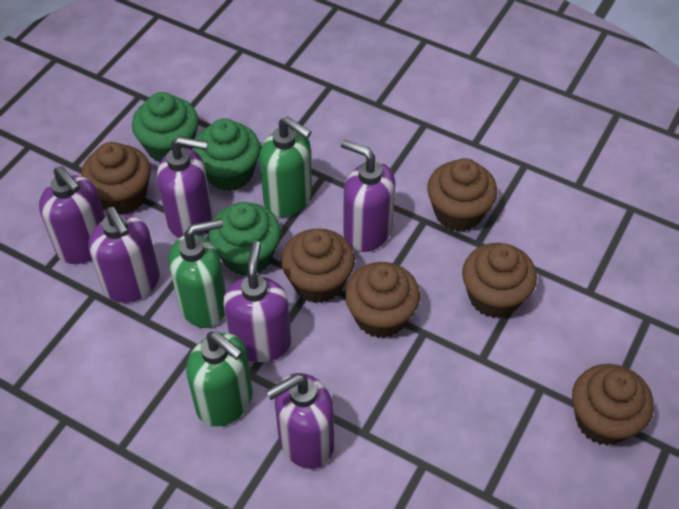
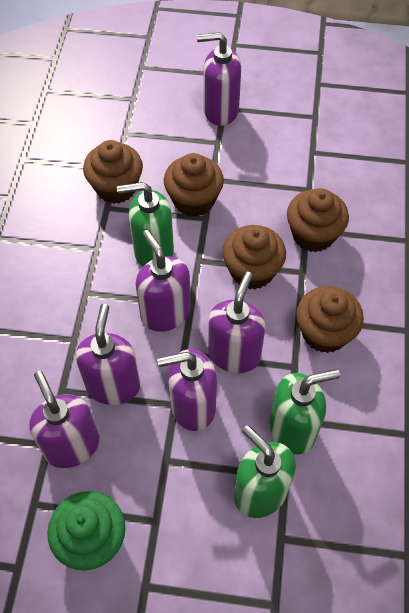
brown cupcake: 6 -> 5
green cupcake: 3 -> 1

